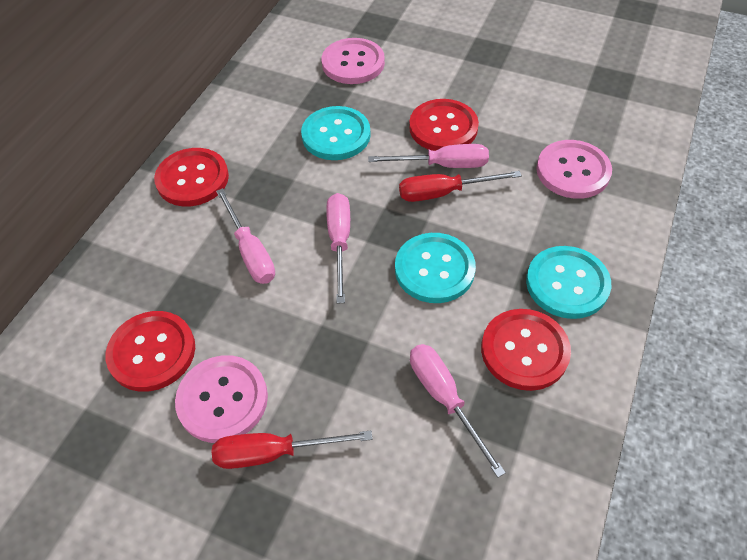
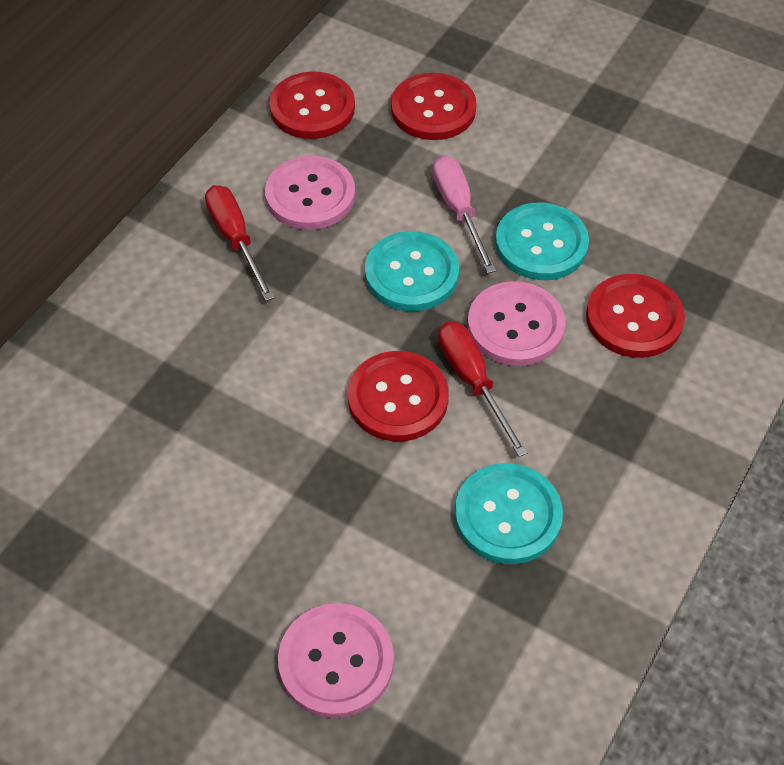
pink screwdriver: 4 -> 1

